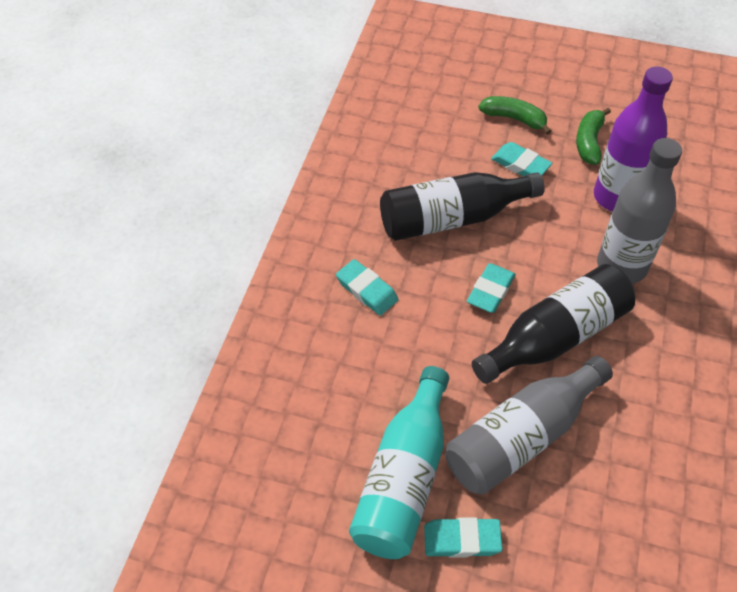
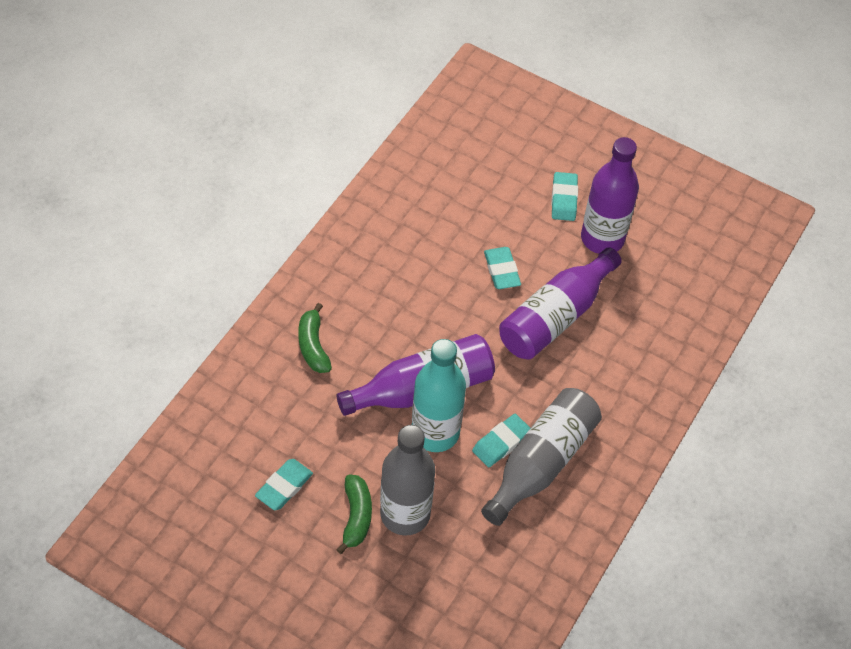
black bottle: 2 -> 0
purple bottle: 1 -> 3

